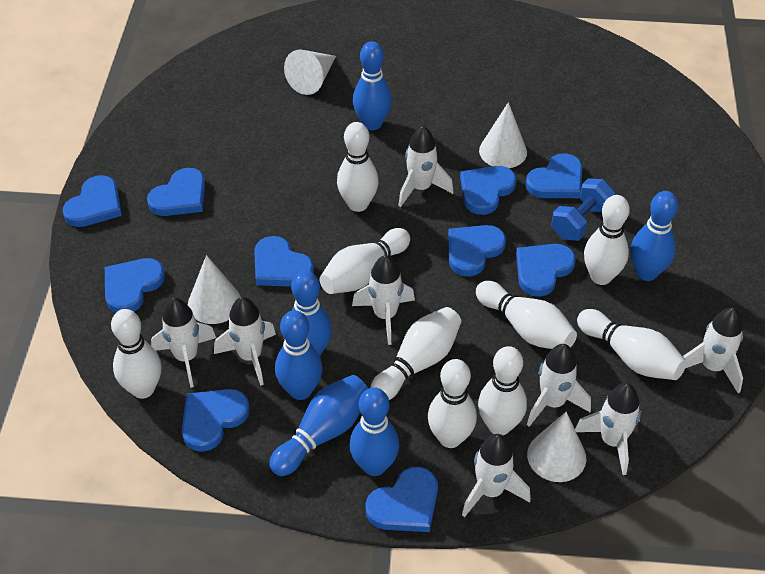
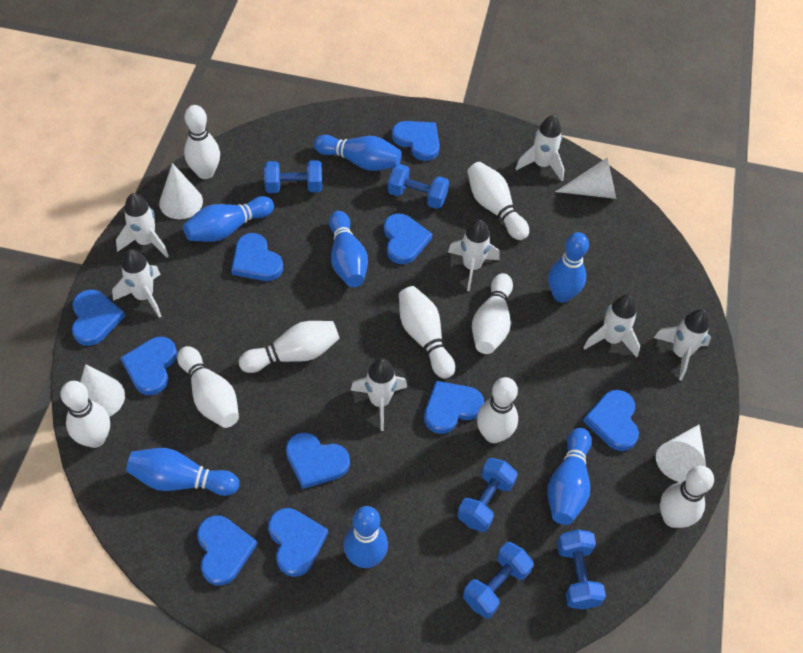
blue bowling pin: 6 -> 7
blue dumbbell: 1 -> 5
white rocket: 8 -> 7

